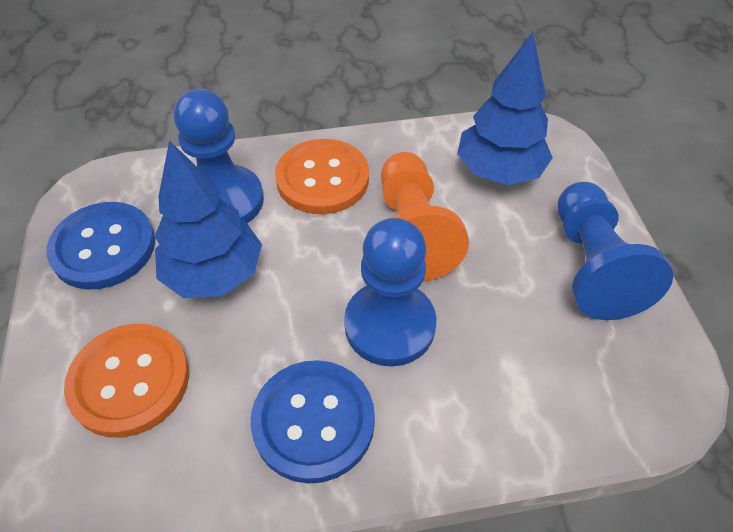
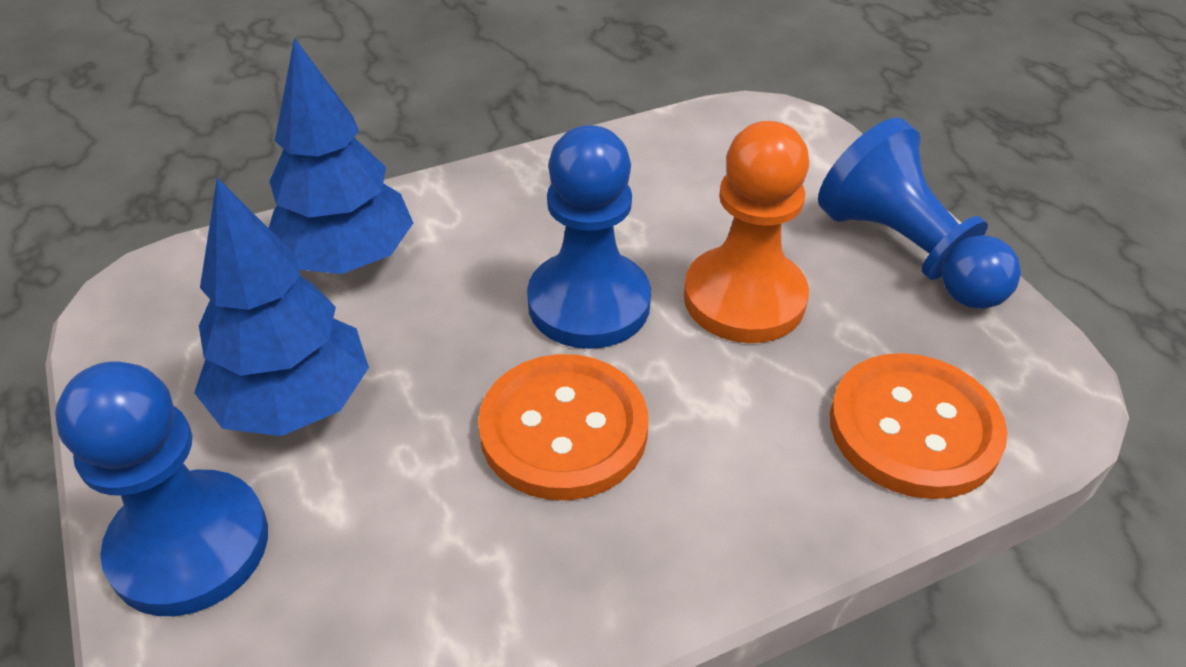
blue button: 2 -> 0

